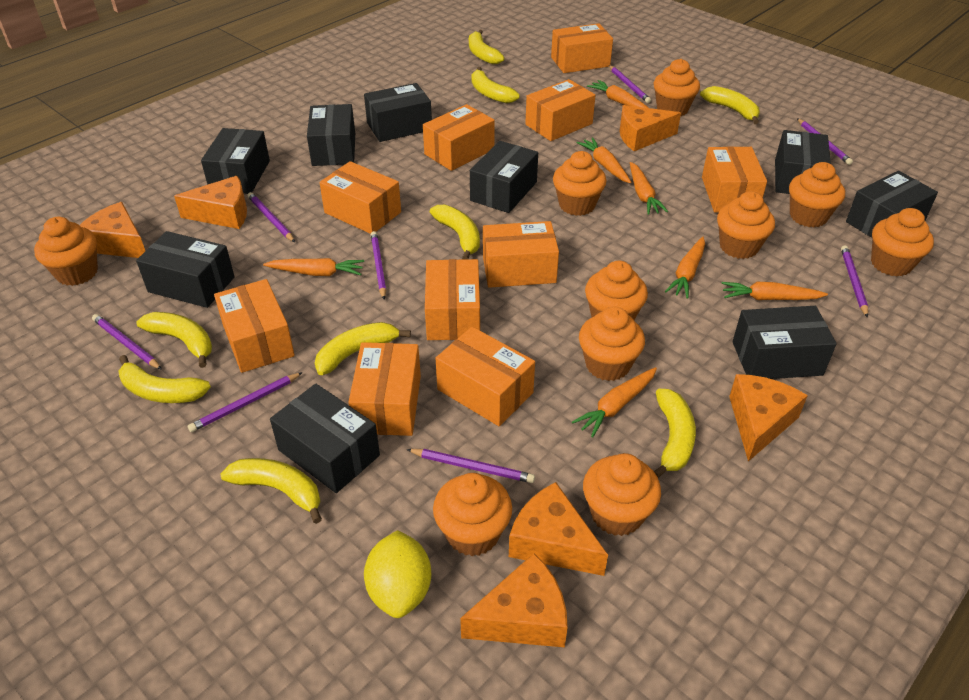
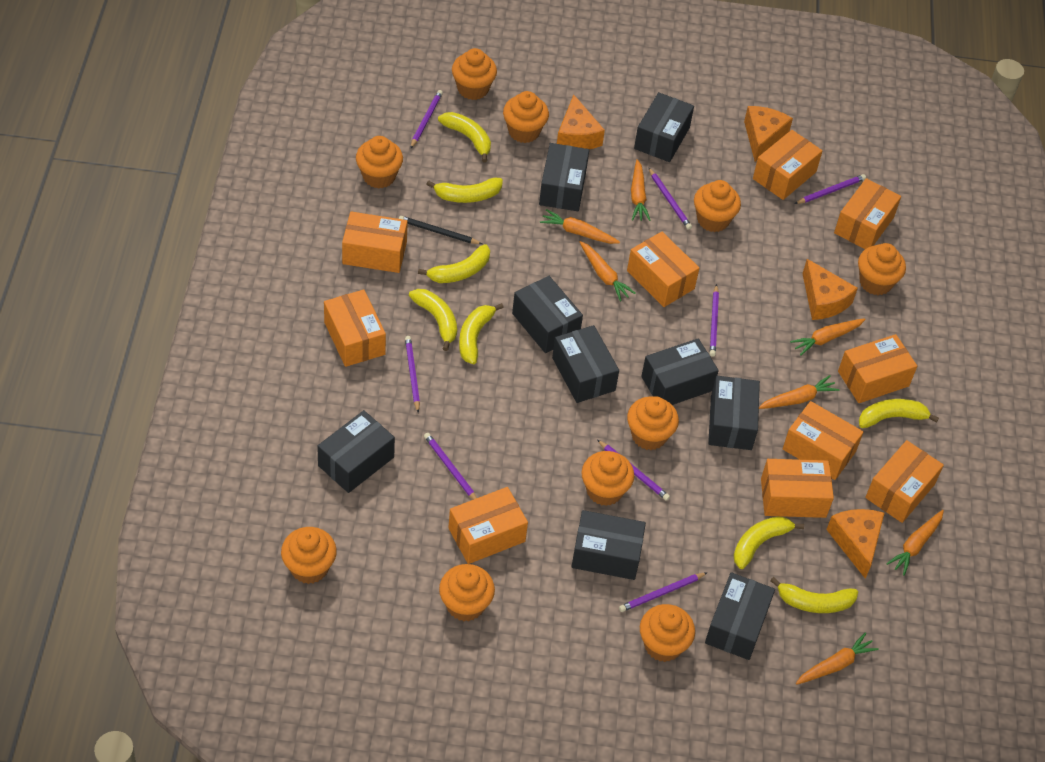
black pencil: 0 -> 1
orange cheese: 6 -> 4
yellow banana: 9 -> 8
yellow lemon: 1 -> 0

